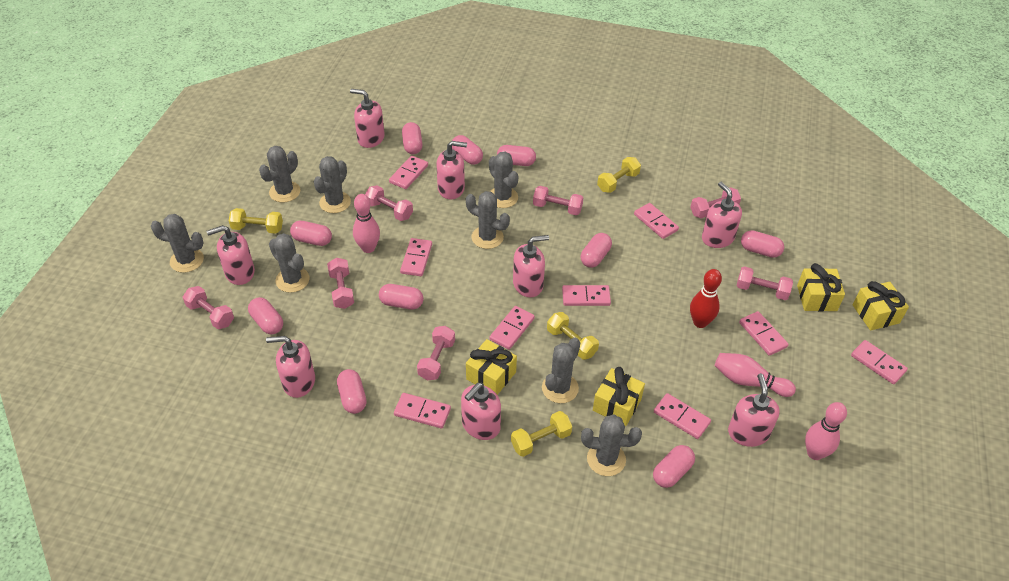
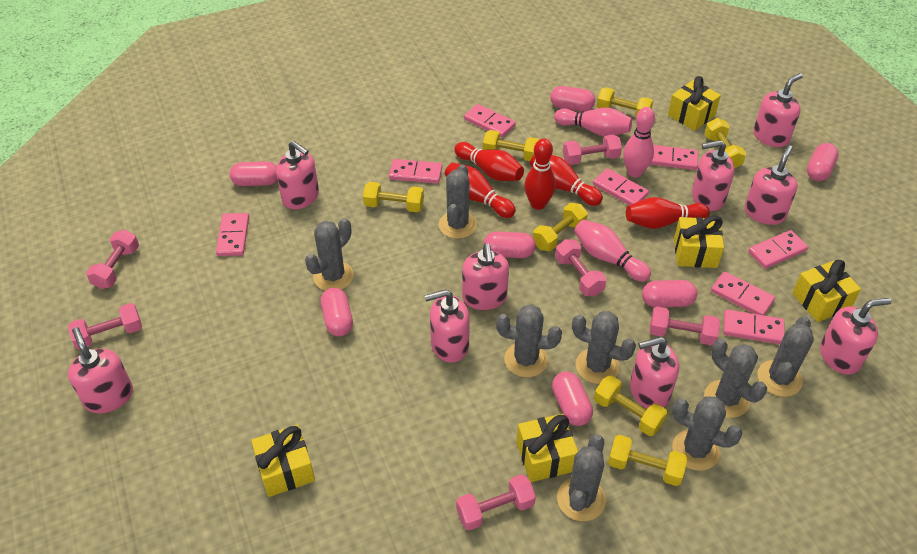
pink capsule: 10 -> 7
pink domino: 9 -> 8
pink dumbbell: 7 -> 6
pink soap dispenser: 8 -> 9
red bowling pin: 1 -> 5
yellow dumbbell: 4 -> 7
yellow gift: 4 -> 5

